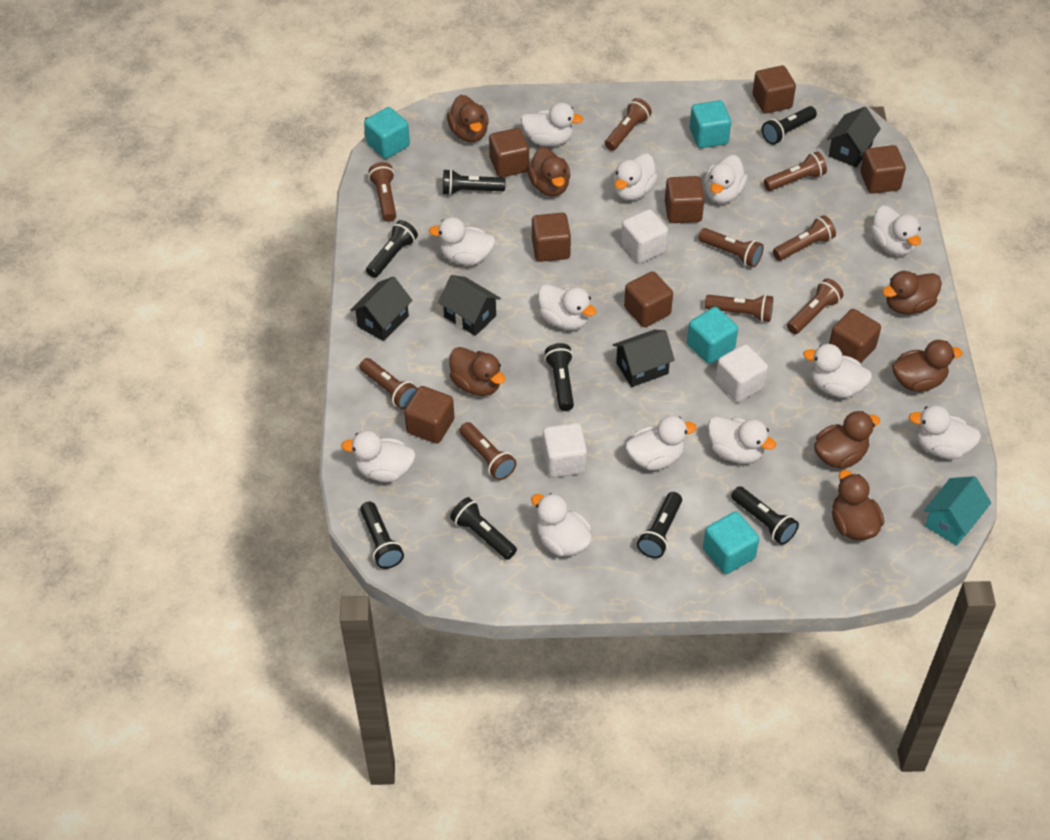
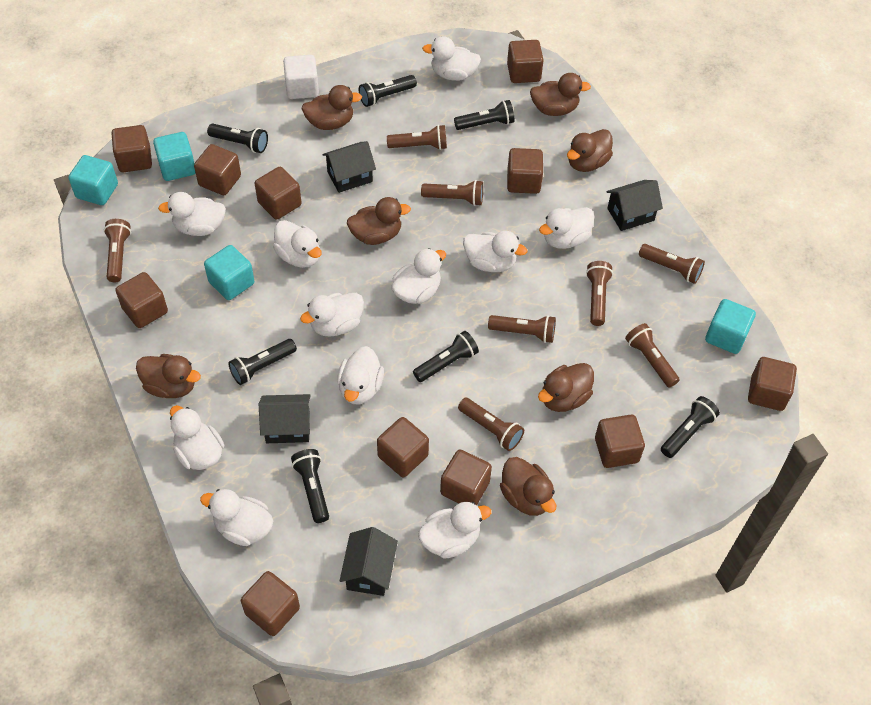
black flashlight: 8 -> 7
brown cube: 8 -> 11
brown flashlight: 9 -> 8
turquoise house: 1 -> 0
white cube: 3 -> 1
white duck: 12 -> 11

